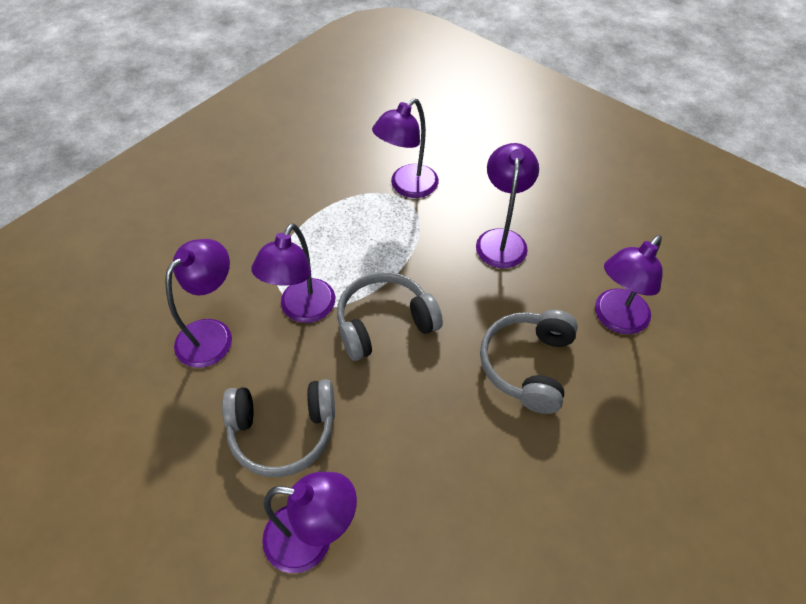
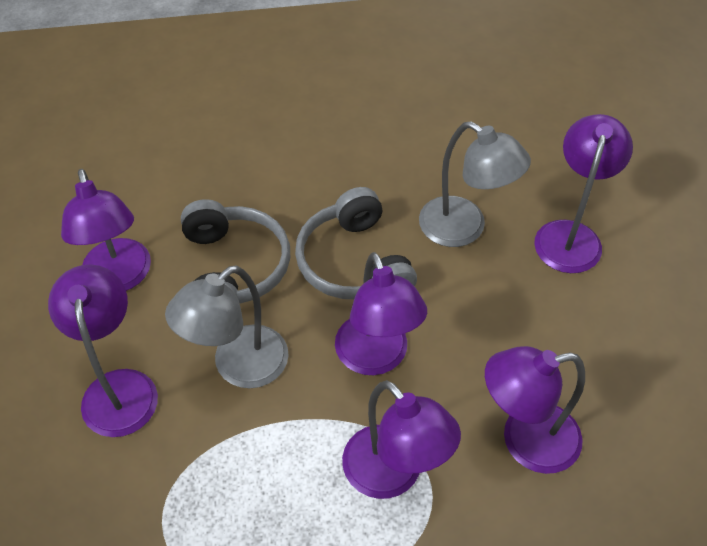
grey headphones: 3 -> 2
grey lamp: 0 -> 2

